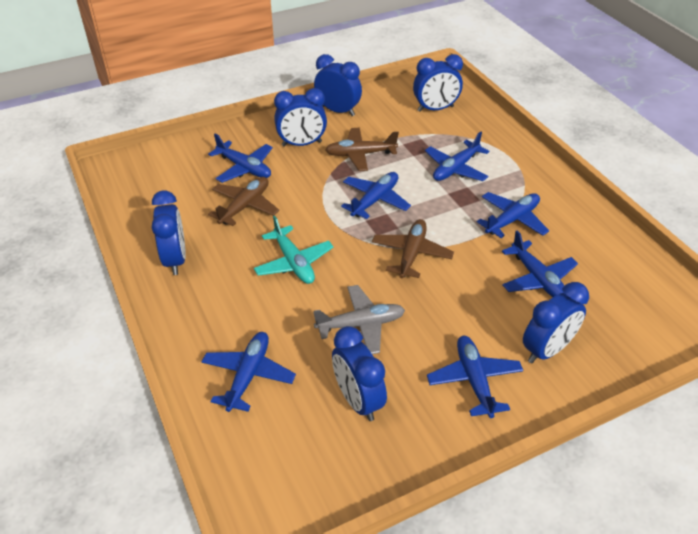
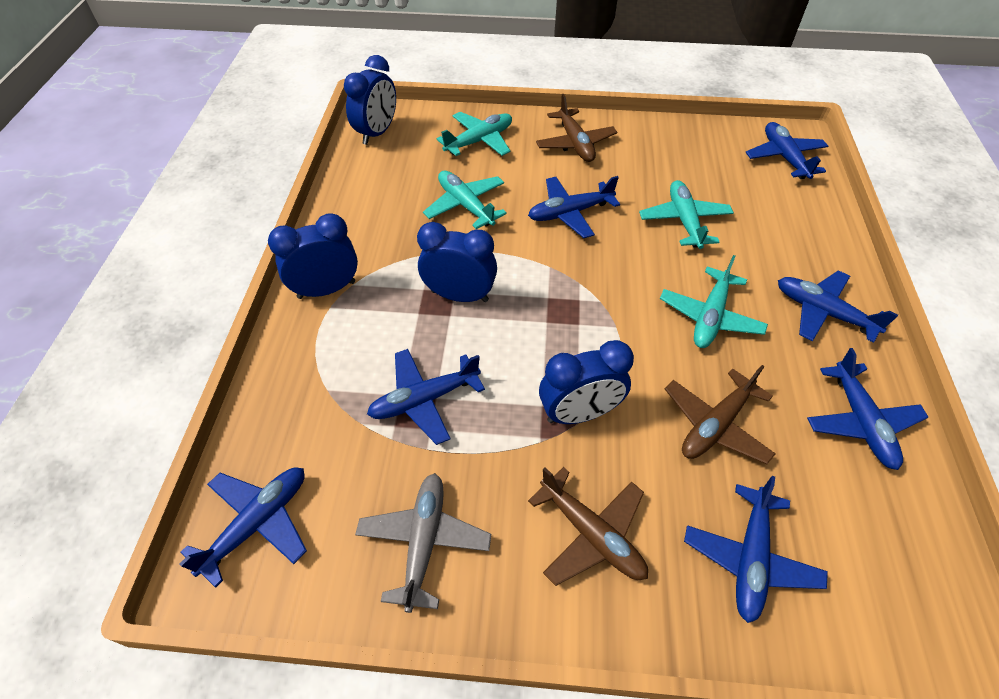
blue clock: 6 -> 4
turquoise plane: 1 -> 4

